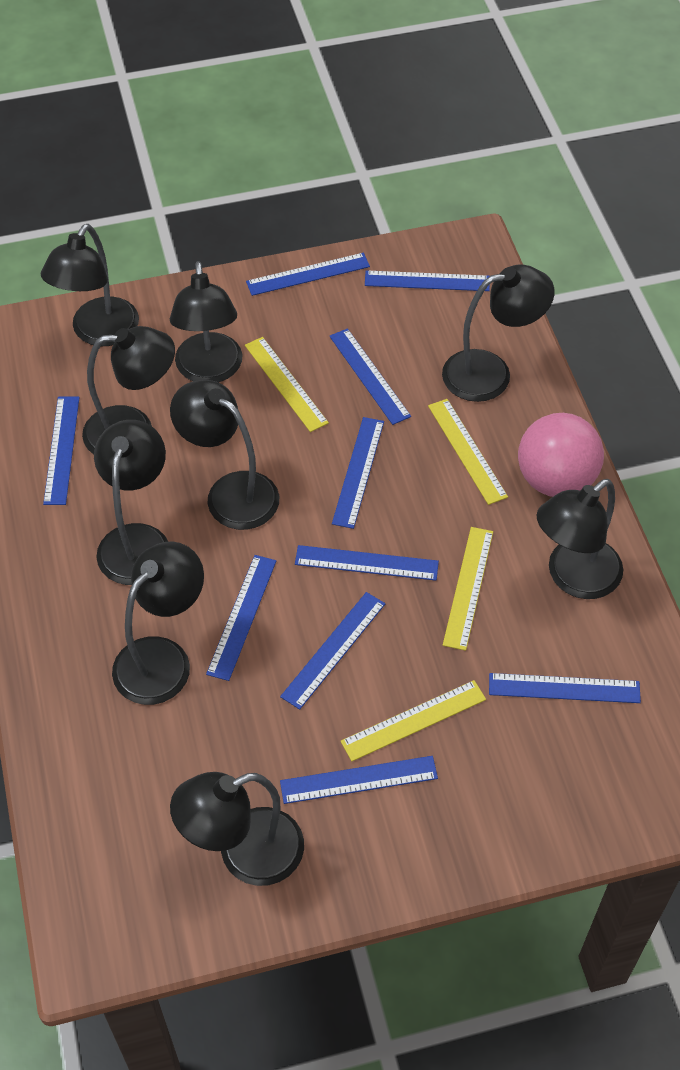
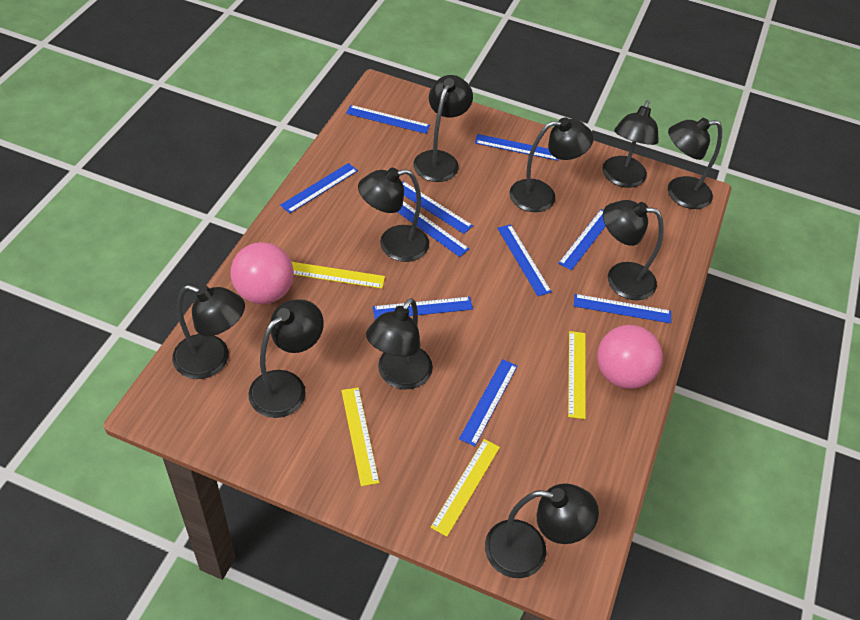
black lamp: 9 -> 10
pink ball: 1 -> 2

